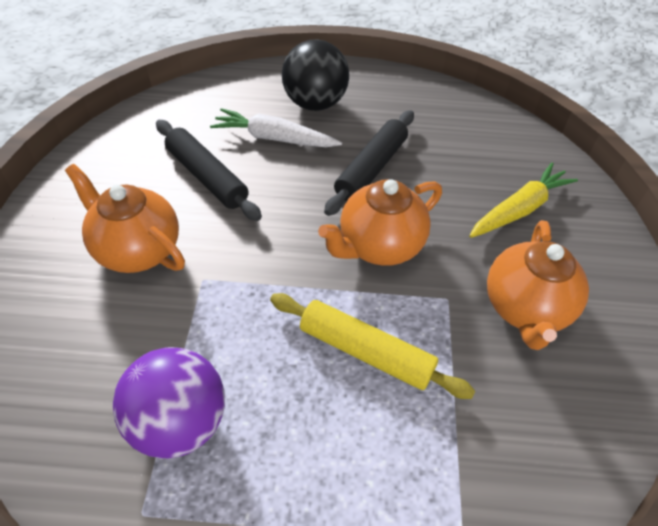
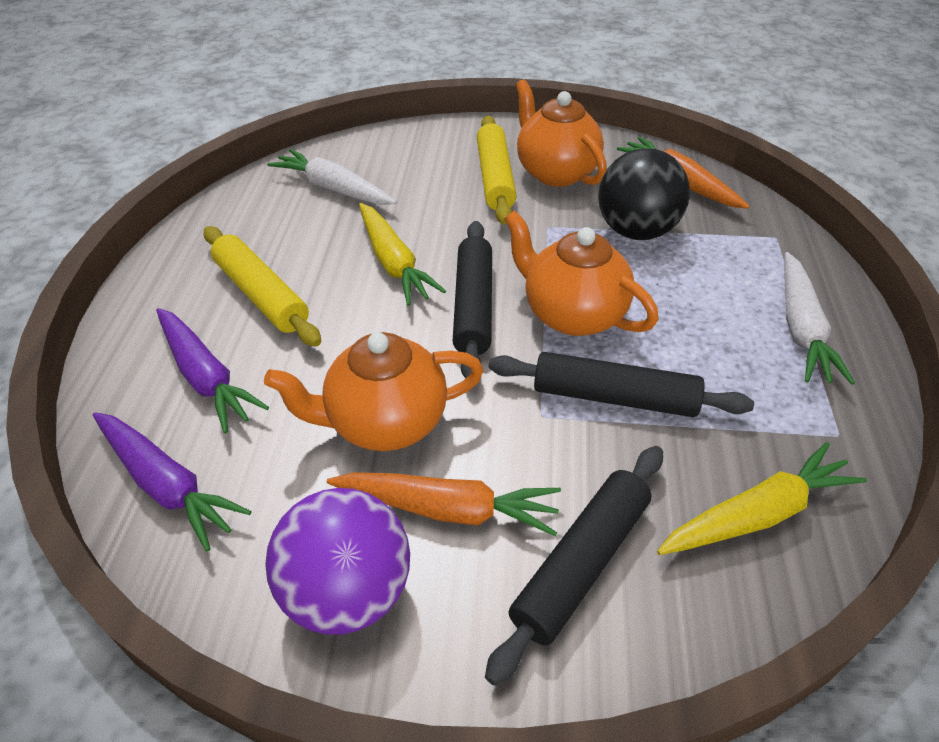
black rolling pin: 2 -> 3
orange carrot: 0 -> 2
purple carrot: 0 -> 2
white carrot: 1 -> 2
yellow carrot: 1 -> 2
yellow rolling pin: 1 -> 2

